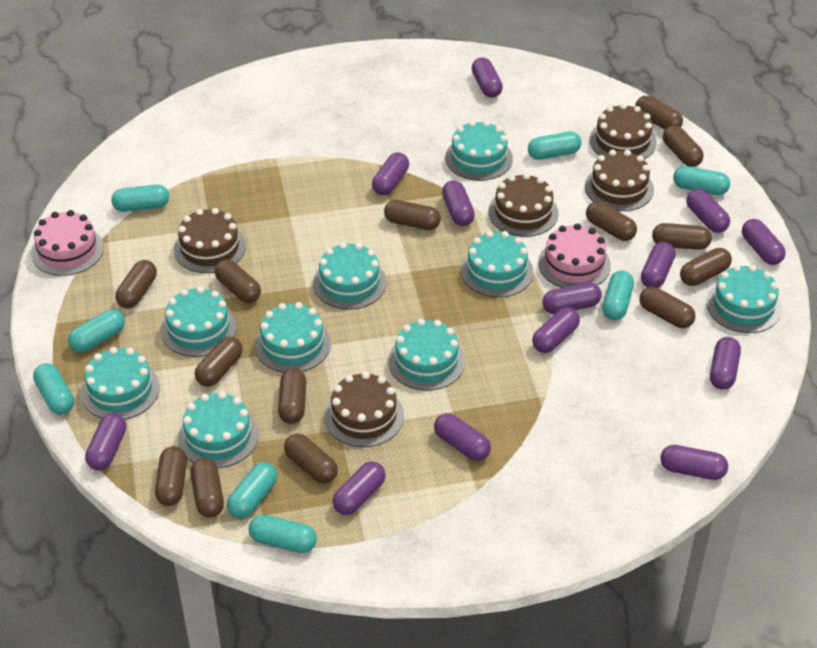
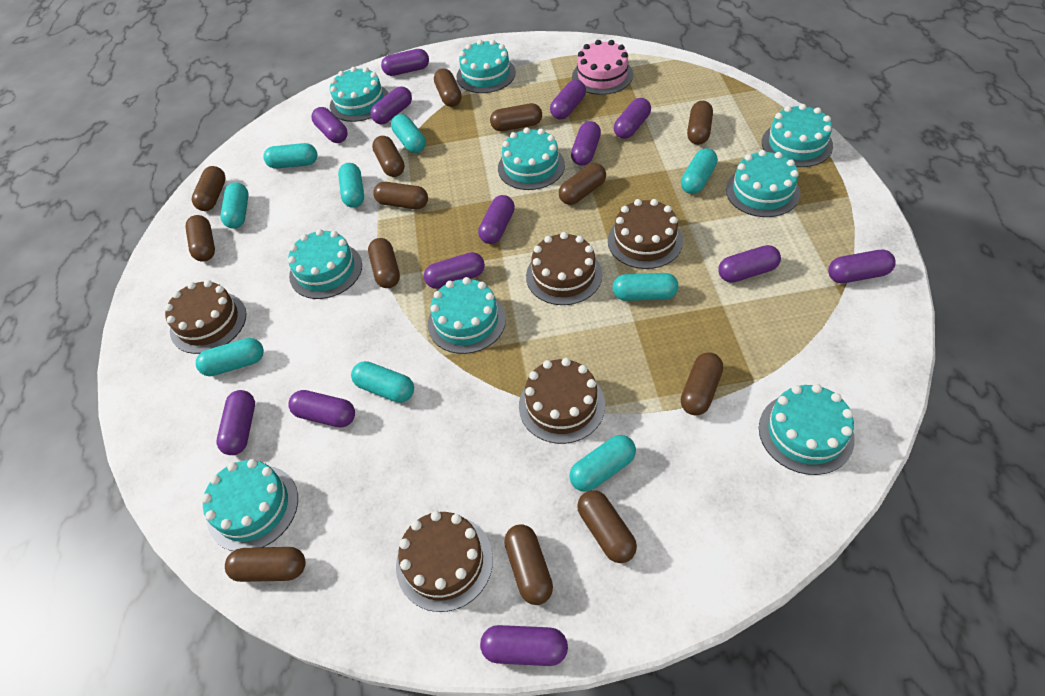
brown capsule: 14 -> 13
pink cake: 2 -> 1
turquoise capsule: 8 -> 9

